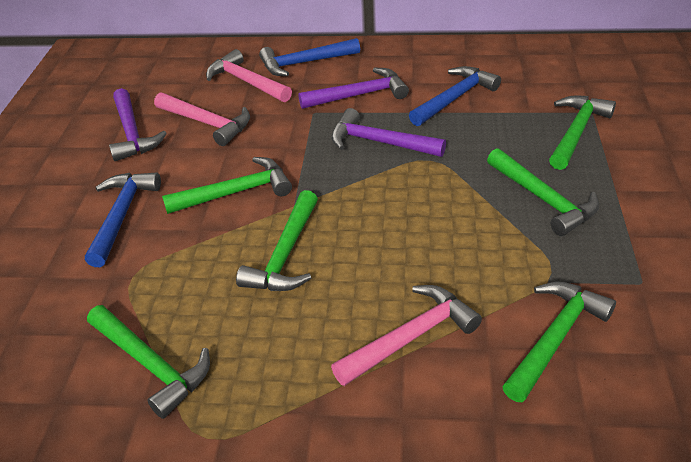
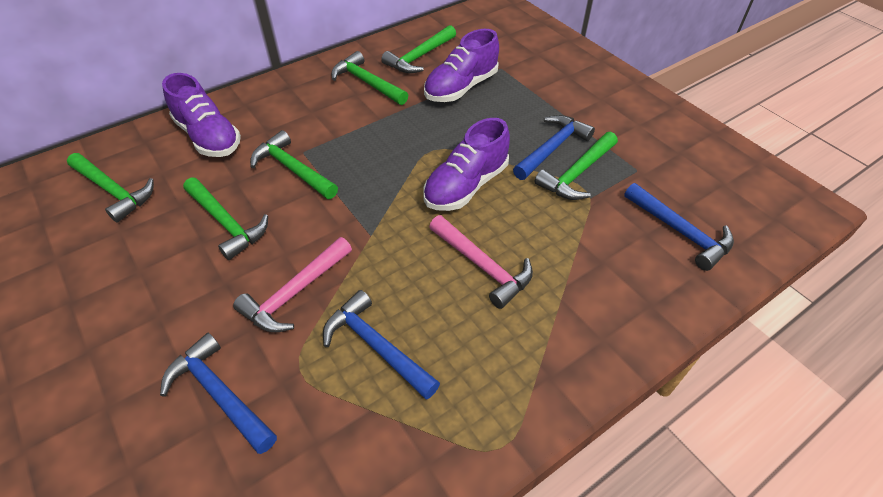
blue hammer: 3 -> 4
pink hammer: 3 -> 2
purple hammer: 3 -> 0
purple shoe: 0 -> 3

